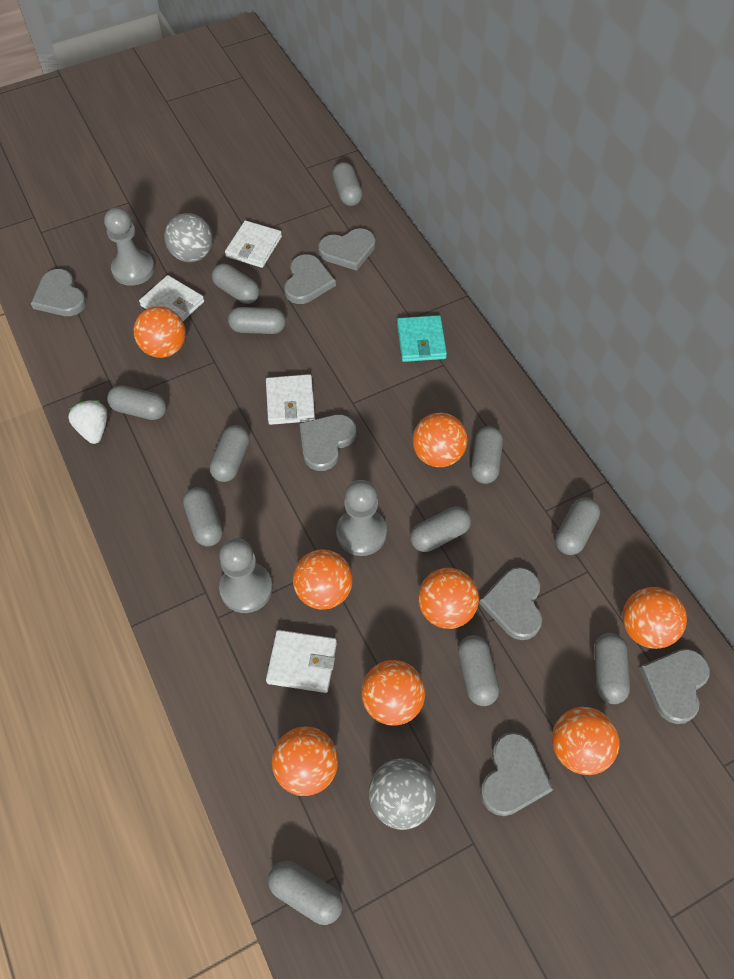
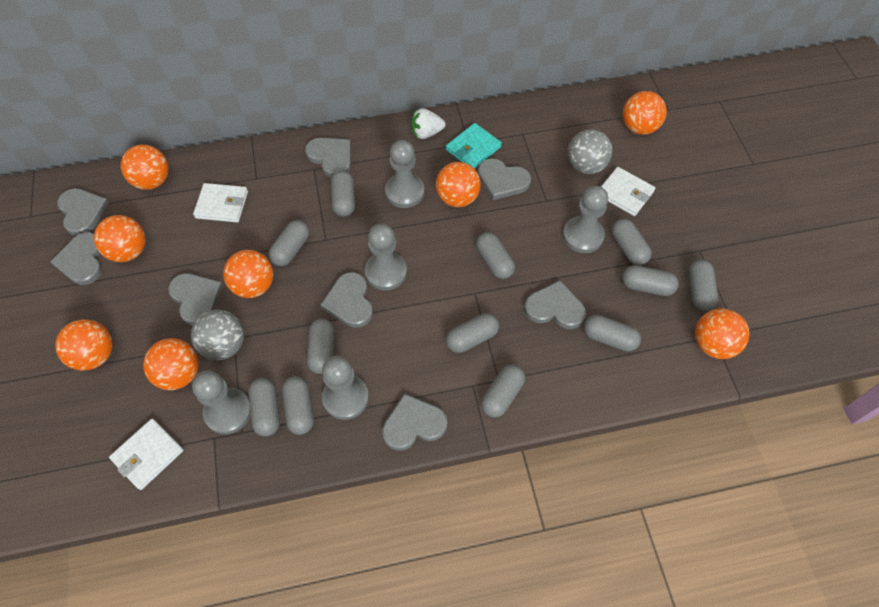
grey heart: 7 -> 8
grey pawn: 3 -> 5
white wallet: 4 -> 3

